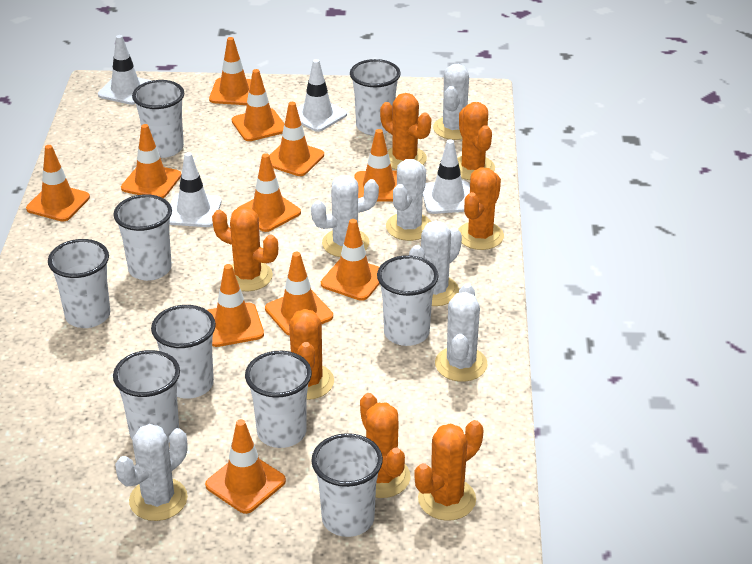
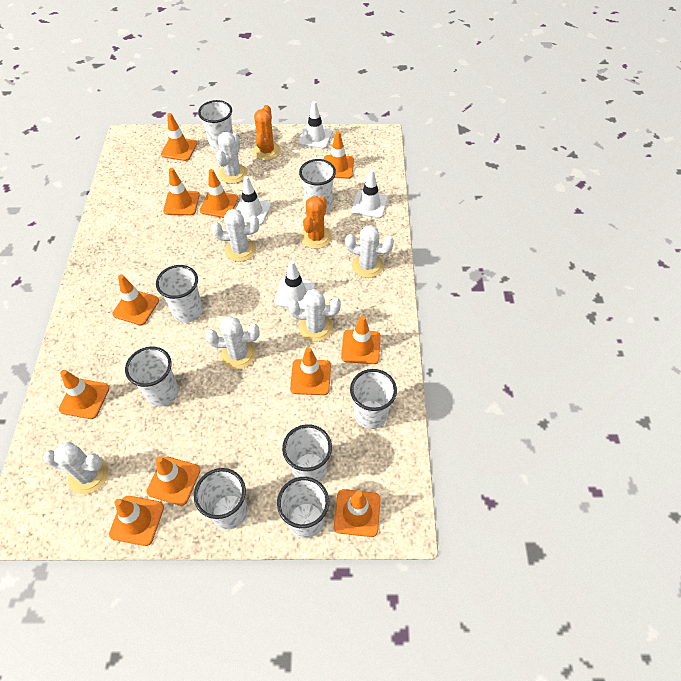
orange cactus: 7 -> 2
white cup: 9 -> 8

